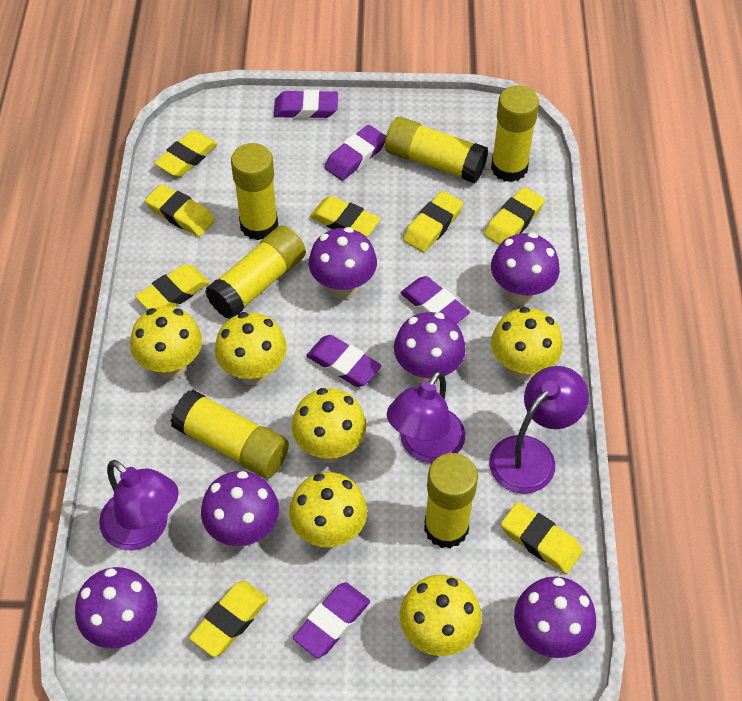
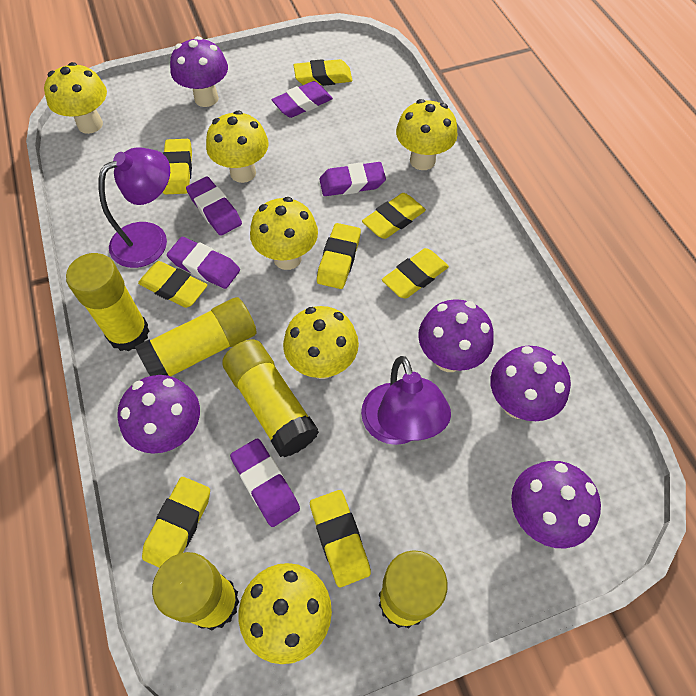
purple lamp: 3 -> 2
purple mushroom: 6 -> 5
yellow glue stick: 6 -> 5

